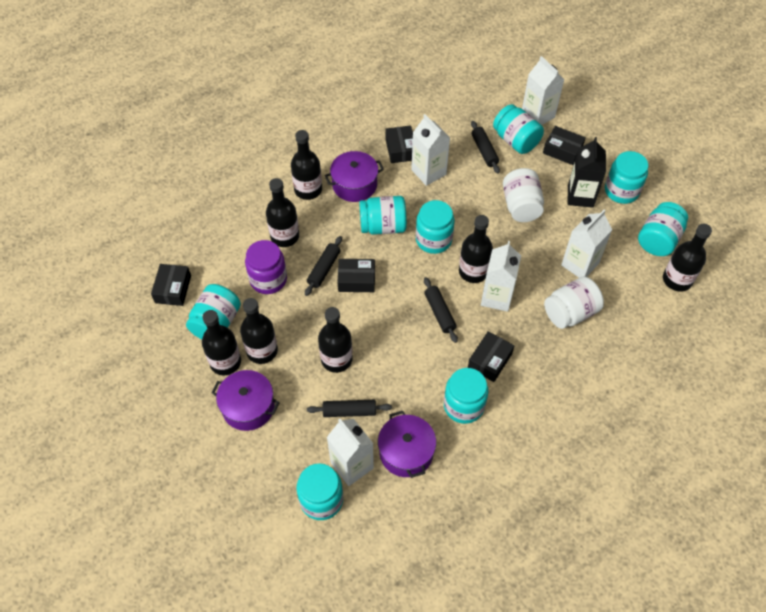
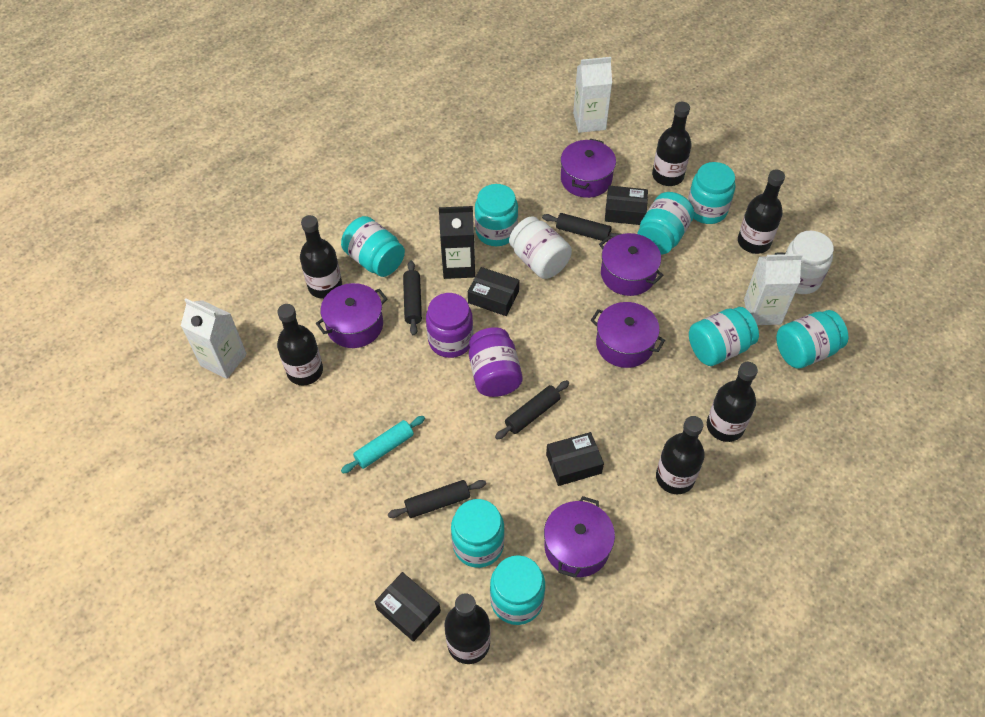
black box: 5 -> 4
purple jar: 1 -> 2
purple pot: 3 -> 5
turquoise rolling pin: 0 -> 1
white carton: 5 -> 3

